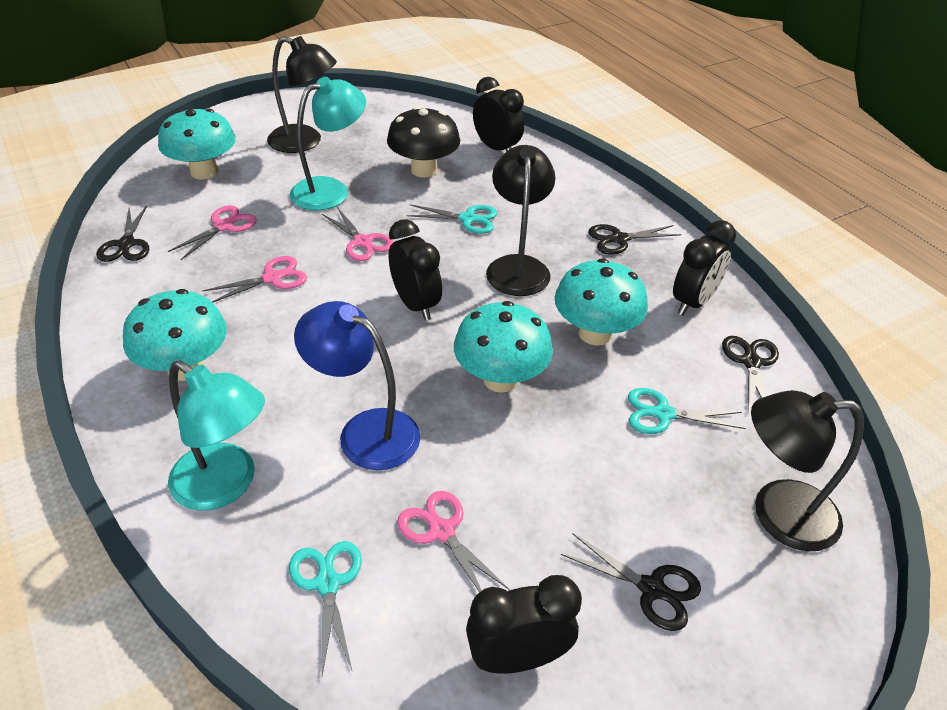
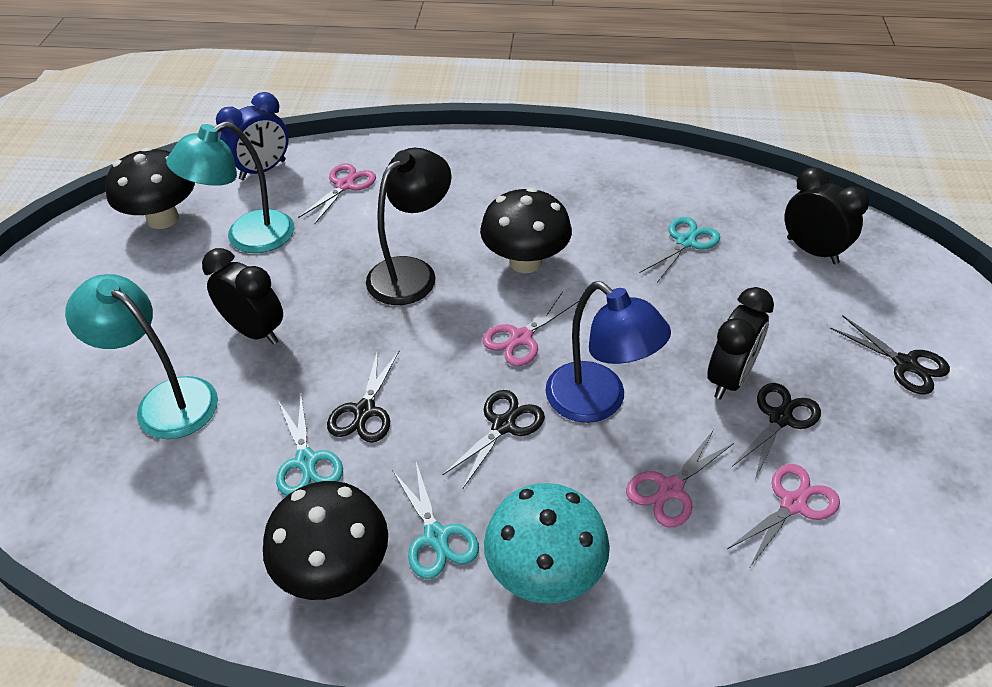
black clock: 4 -> 3
black lamp: 3 -> 1
black mushroom: 1 -> 3
blue clock: 0 -> 1
turquoise mushroom: 4 -> 1

